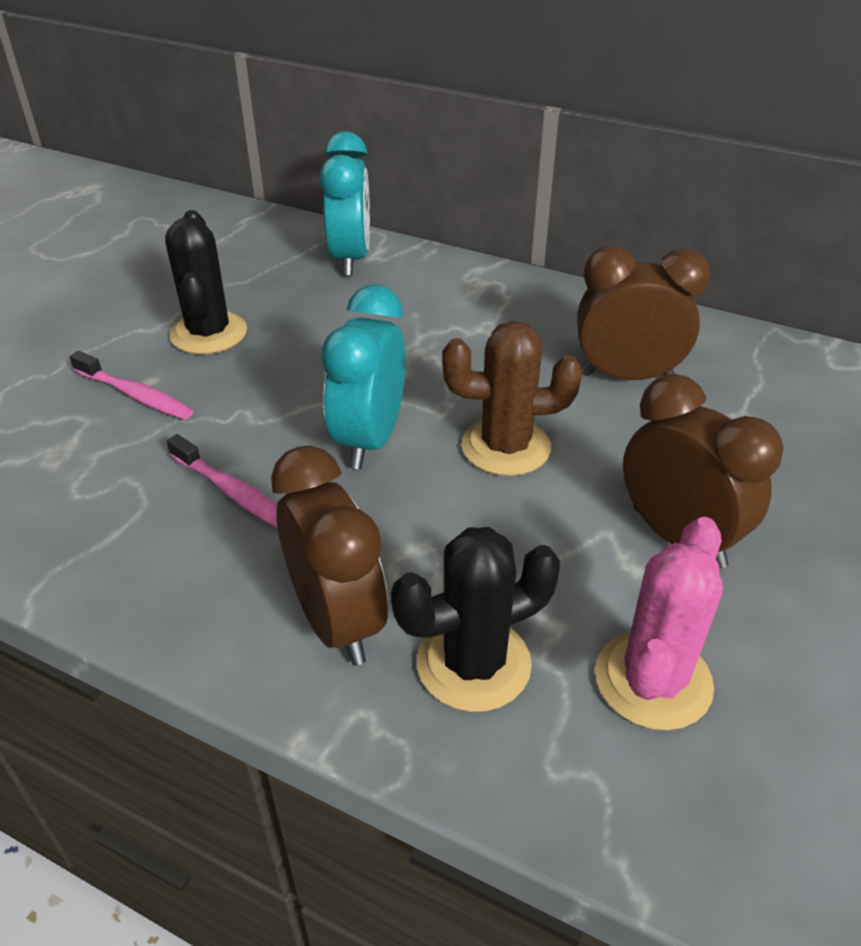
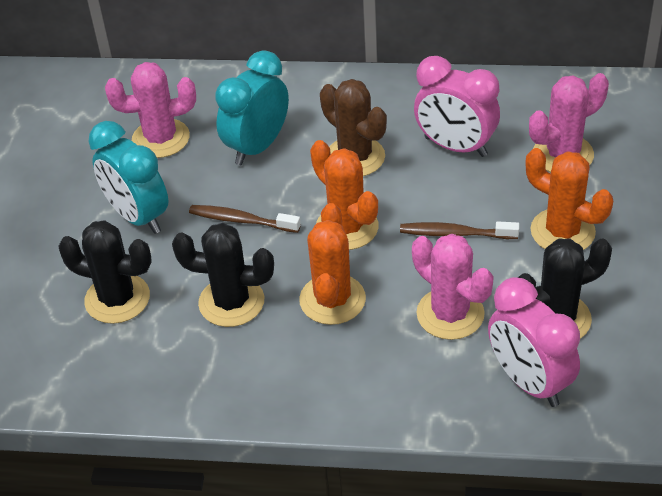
black cactus: 2 -> 3
brown clock: 3 -> 0
brown toothbrush: 0 -> 2
orange cactus: 0 -> 3
pink cactus: 1 -> 3
pink clock: 0 -> 2
pink toothbrush: 2 -> 0

